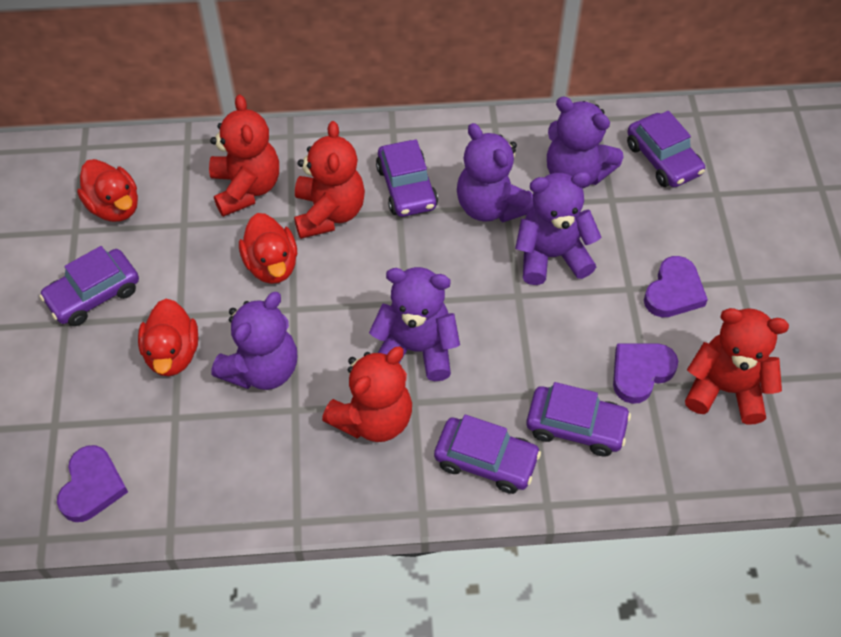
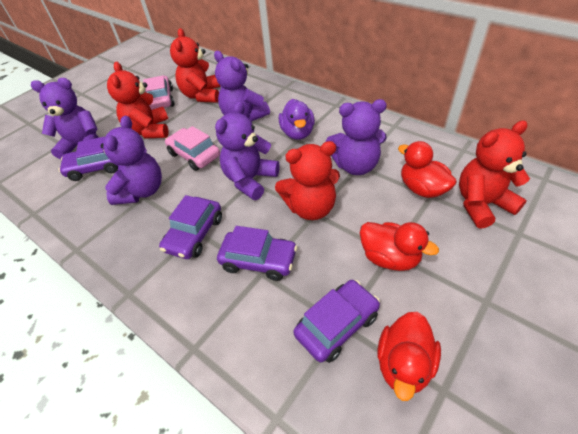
pink car: 0 -> 2
purple car: 5 -> 4
purple duck: 0 -> 1
purple heart: 3 -> 0

